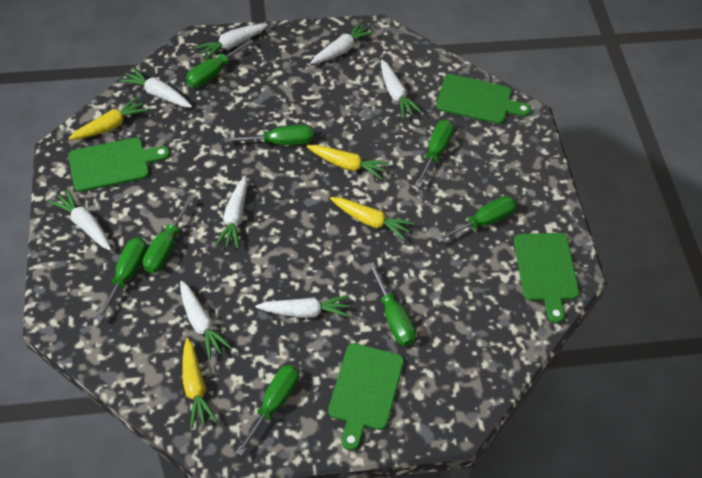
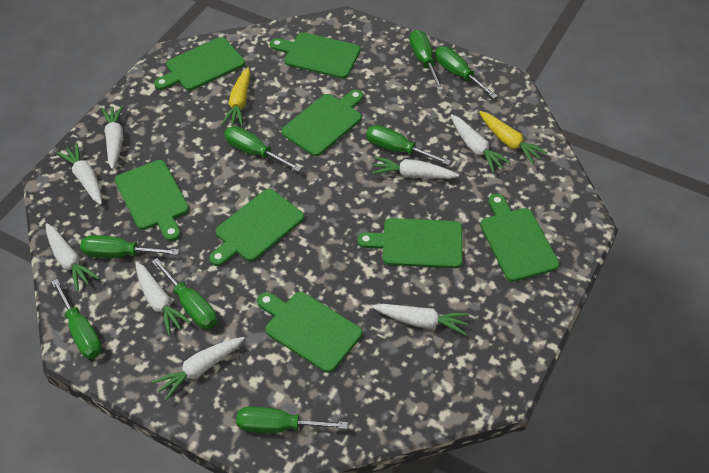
green cutting board: 4 -> 8
yellow carrot: 4 -> 2

